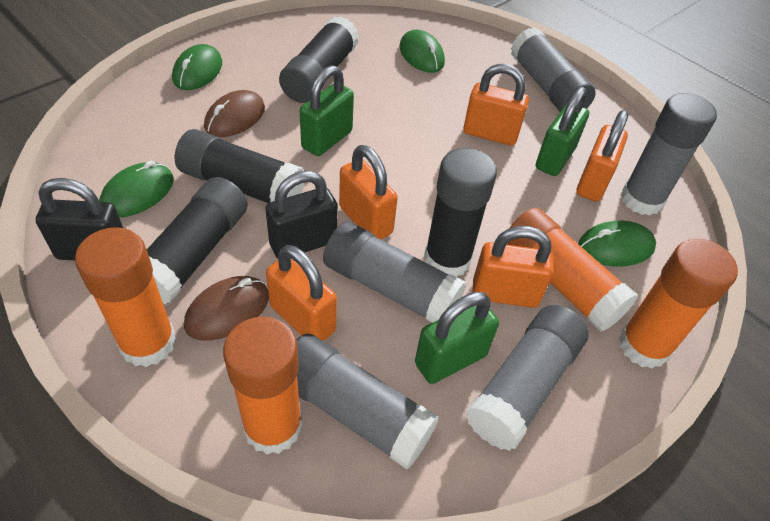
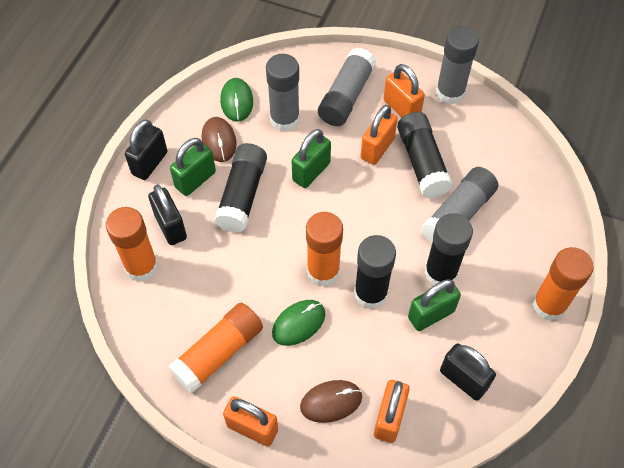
black padlock: 2 -> 3
green mouse: 4 -> 2
grey glue stick: 5 -> 4
orange padlock: 5 -> 4

